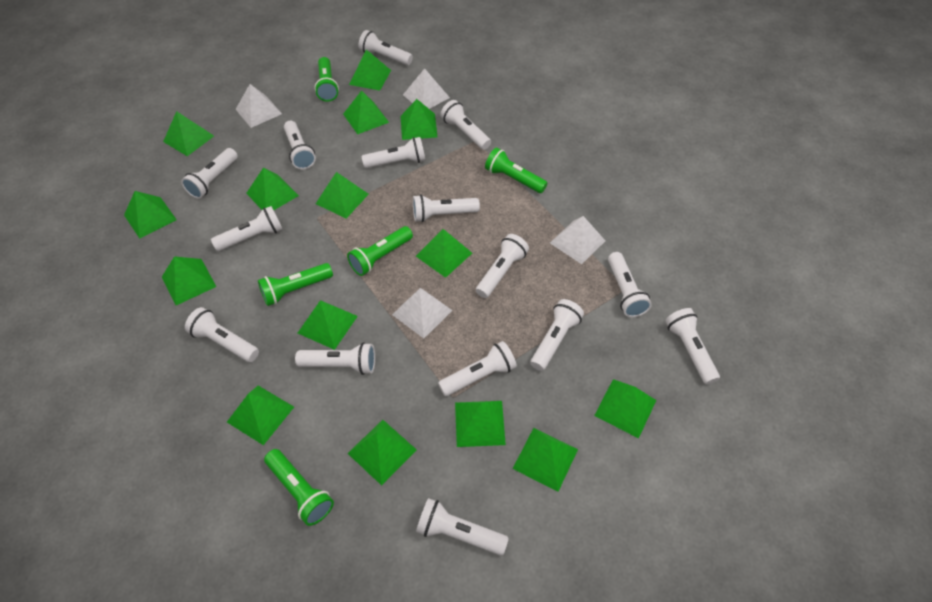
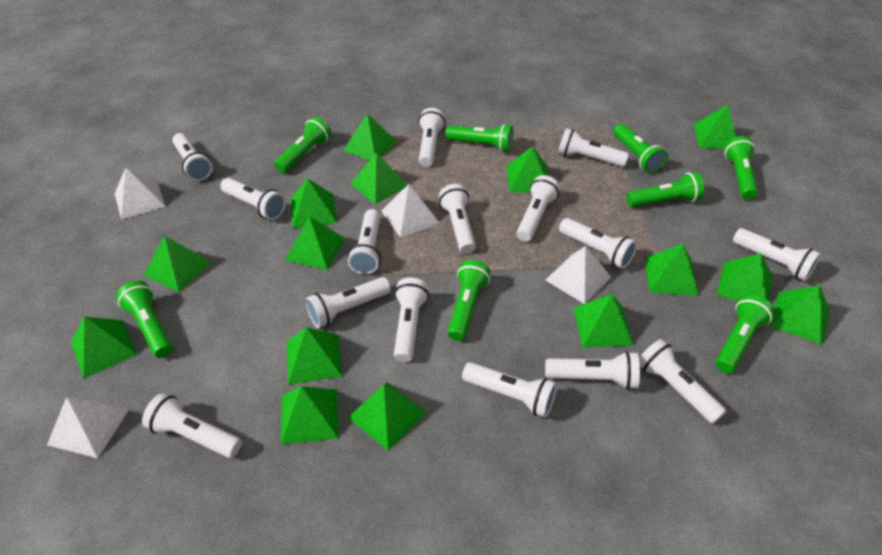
green flashlight: 5 -> 8

